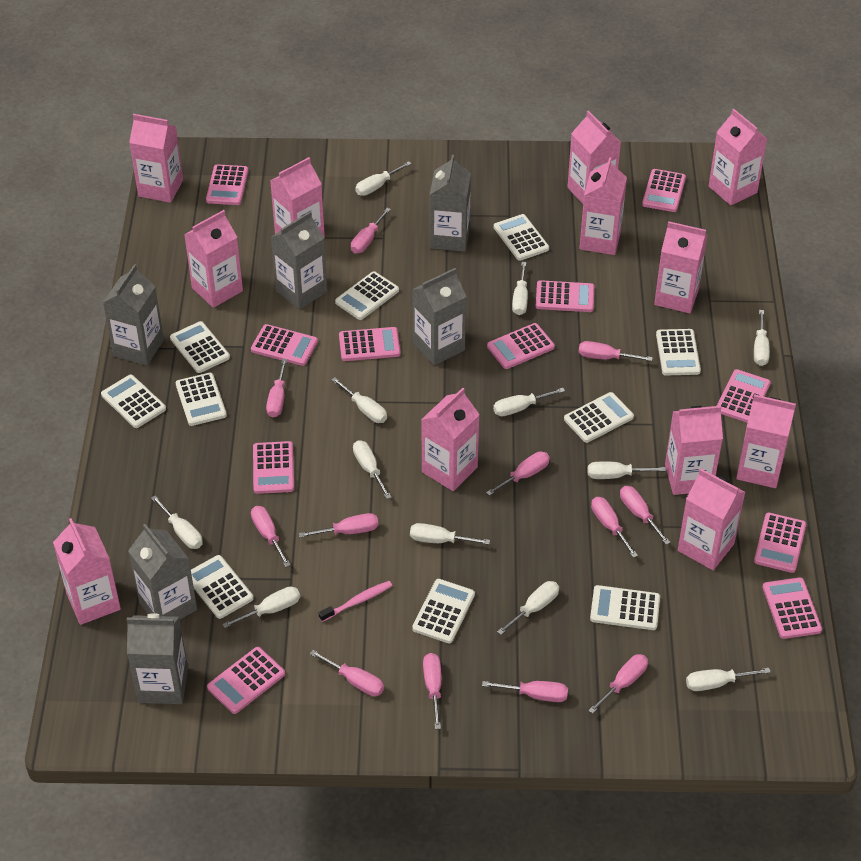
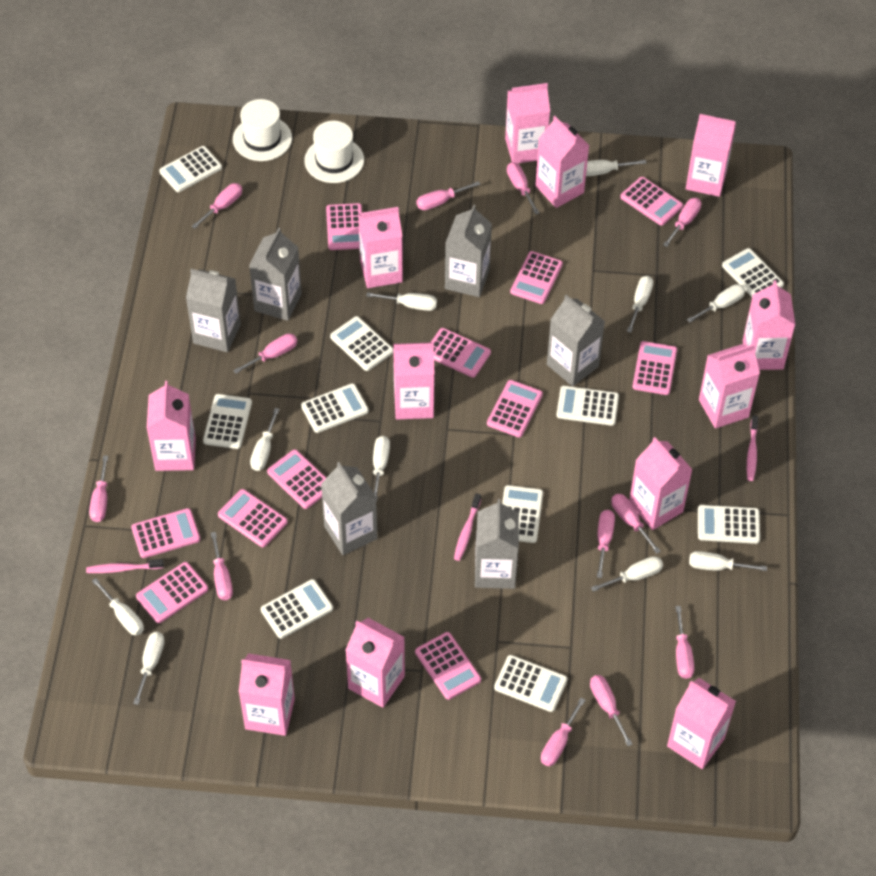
pink toothbrush: 1 -> 3
white hat: 0 -> 2
white screwdriver: 12 -> 10

